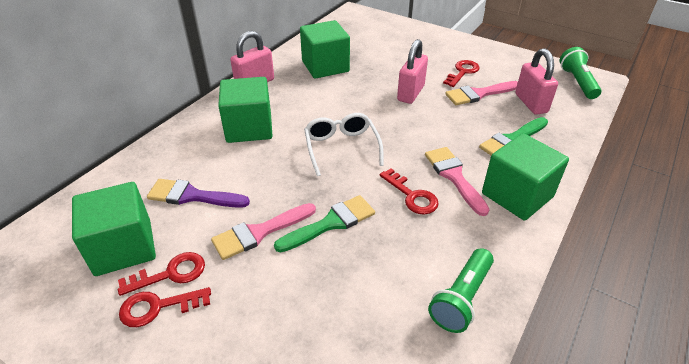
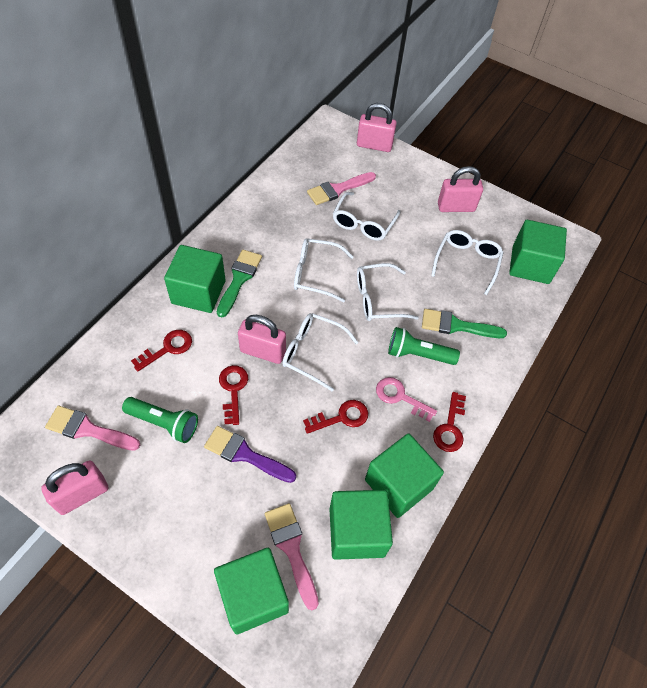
green cube: 4 -> 5
pink key: 0 -> 1
pink padlock: 3 -> 4
white glasses: 1 -> 5

